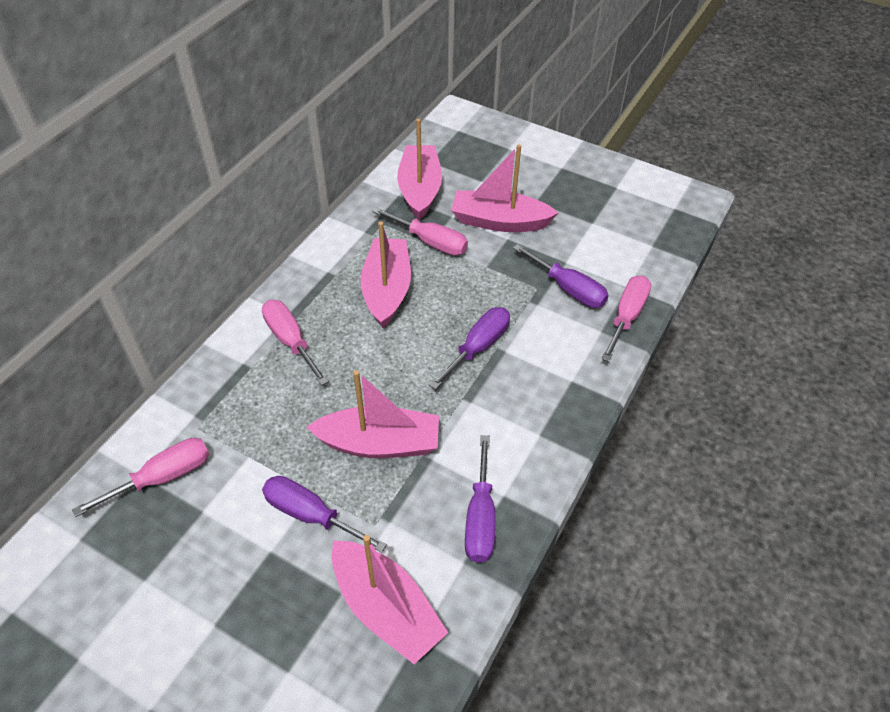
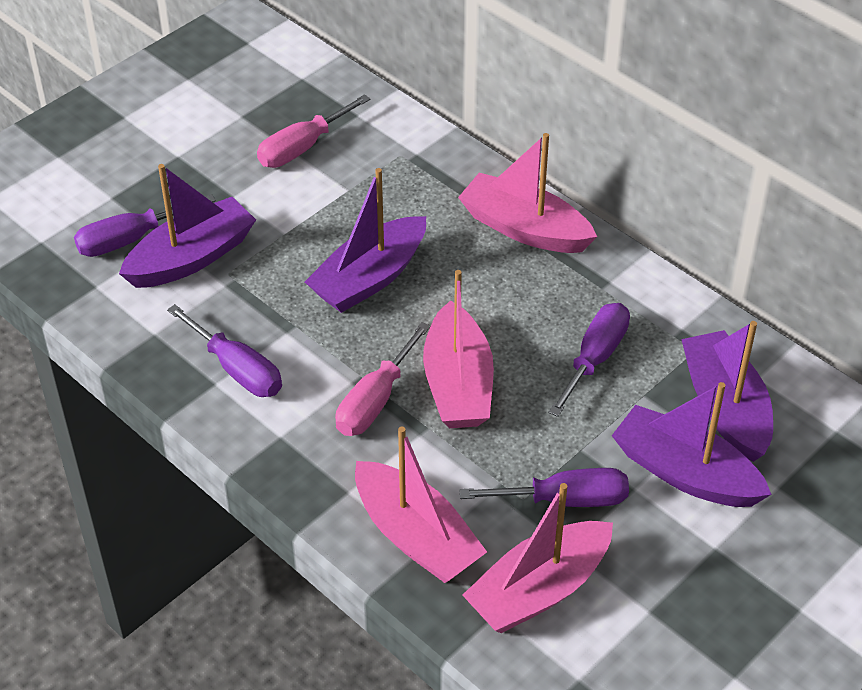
pink boat: 5 -> 4
pink screwdriver: 4 -> 2
purple boat: 0 -> 4

